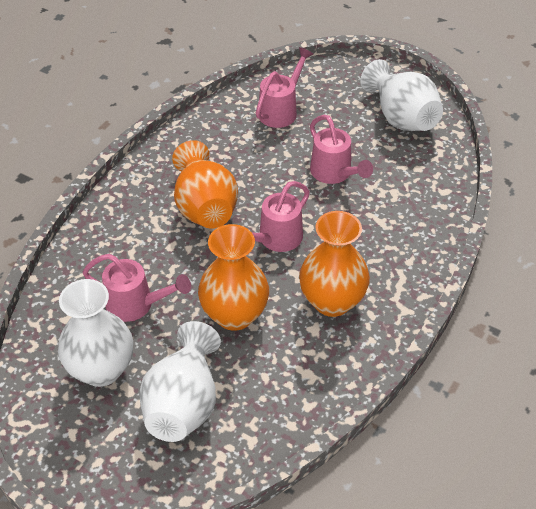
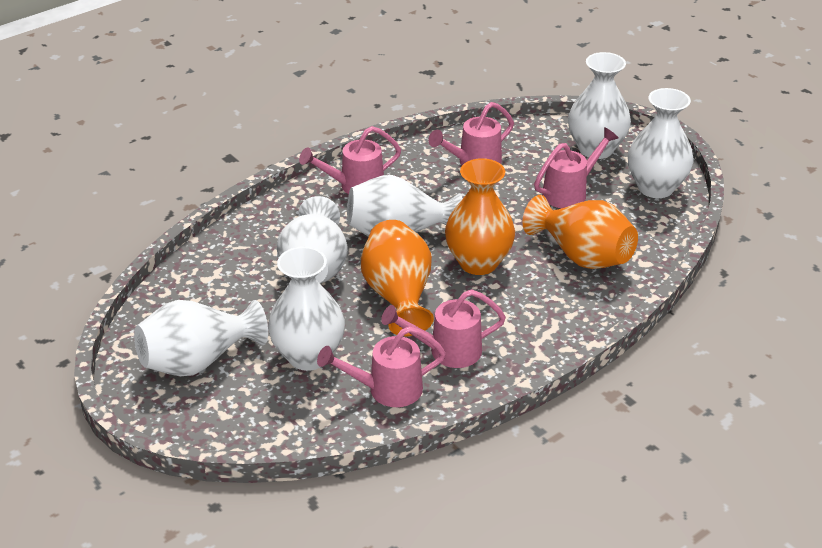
pink watering can: 4 -> 5
white vase: 3 -> 6

